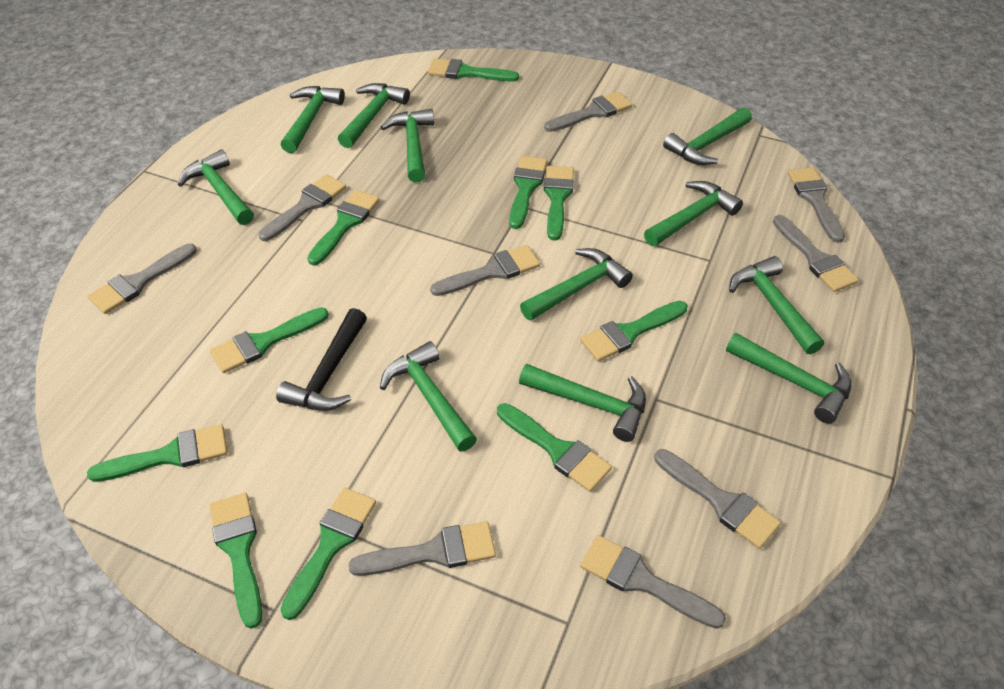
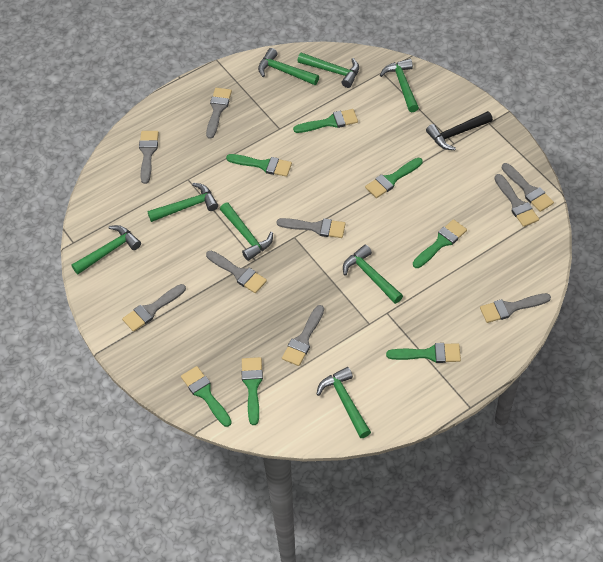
green brush: 10 -> 7
green hammer: 11 -> 8

